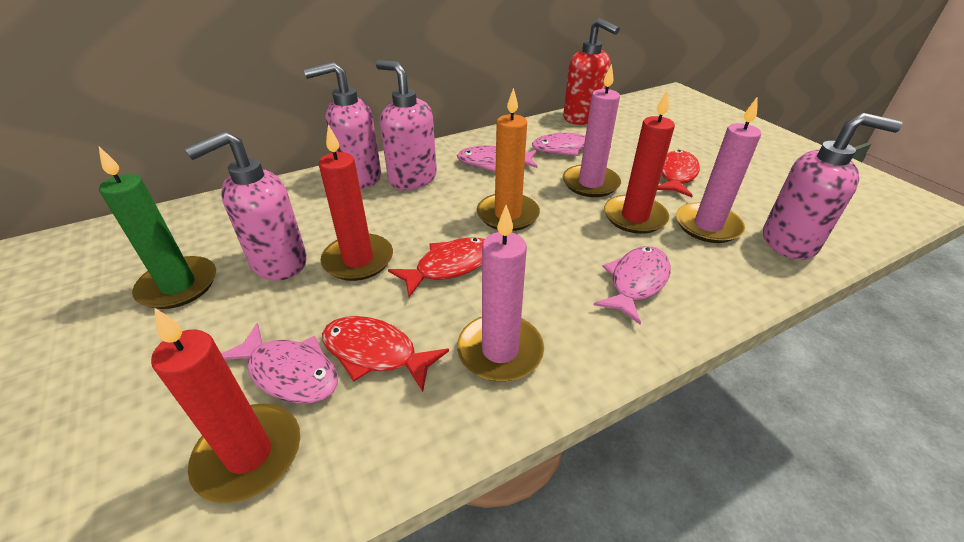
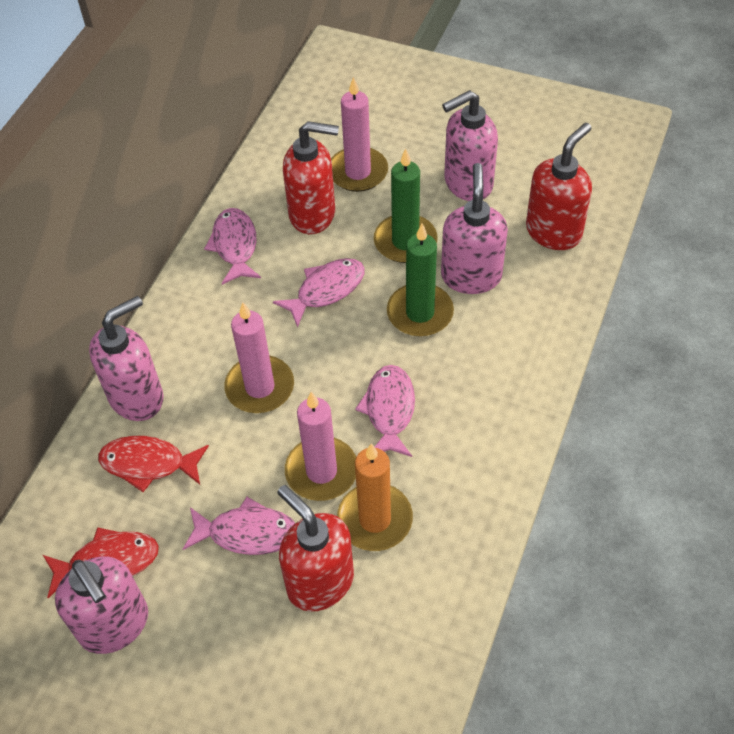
green candle: 1 -> 2
red candle: 3 -> 0
red fish: 3 -> 2
red soap dispenser: 1 -> 3

